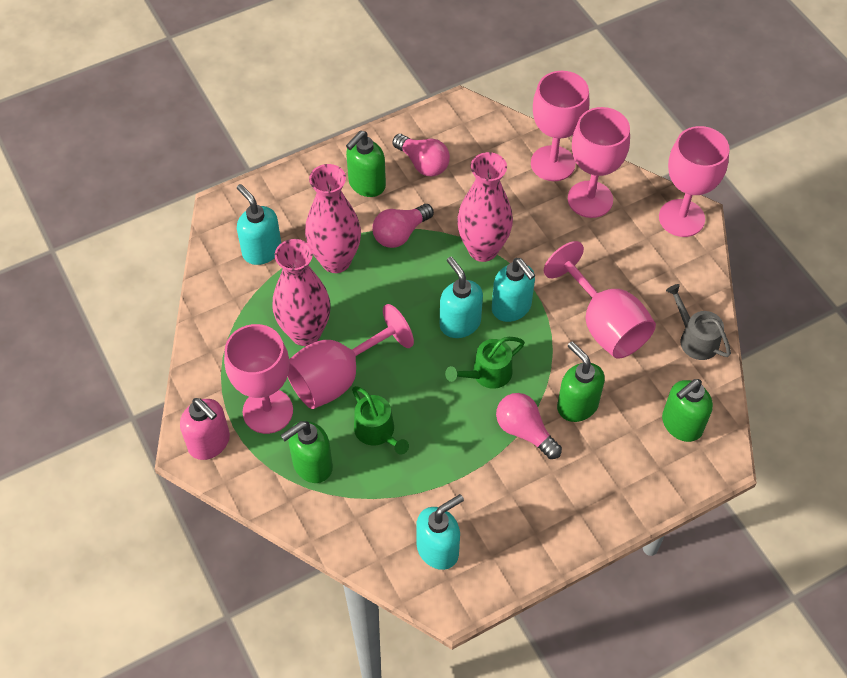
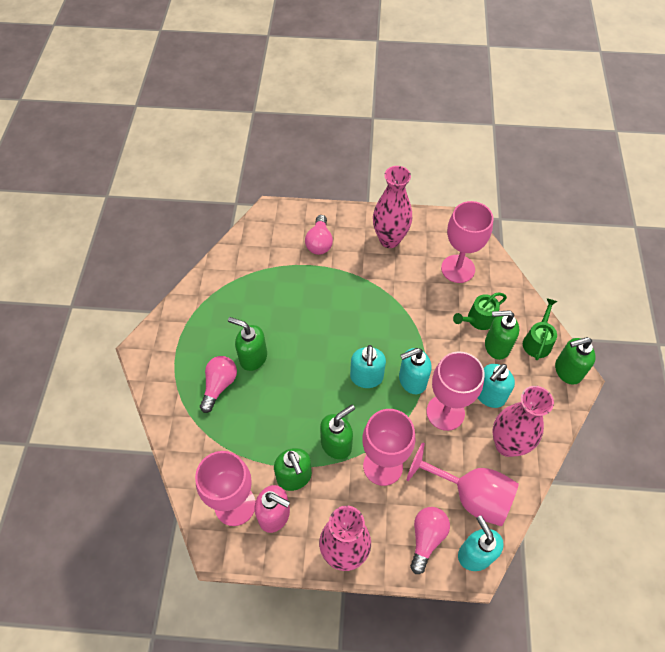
green soap dispenser: 4 -> 5
grey watering can: 1 -> 0
pink goblet: 6 -> 5

